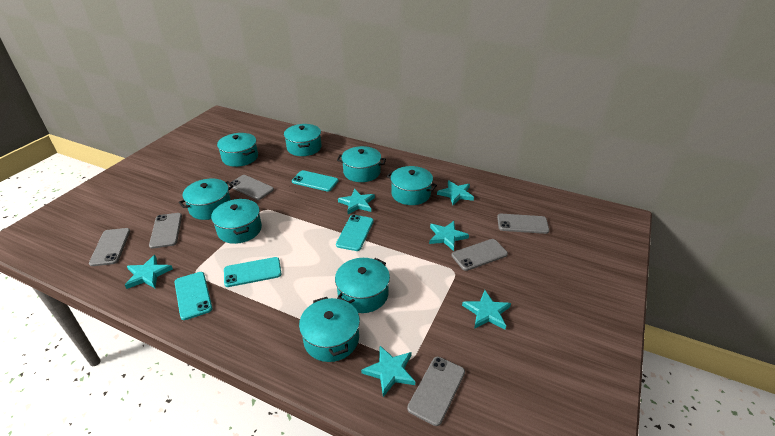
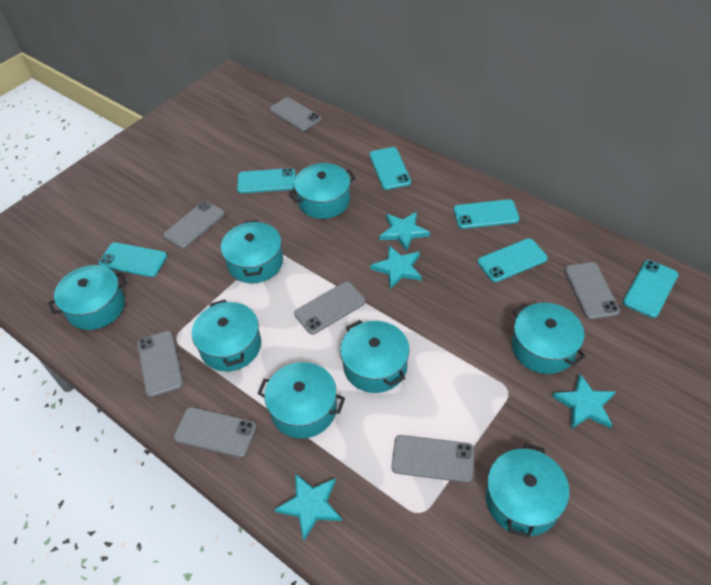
grey phone: 6 -> 7
turquoise phone: 4 -> 6
turquoise star: 6 -> 4

